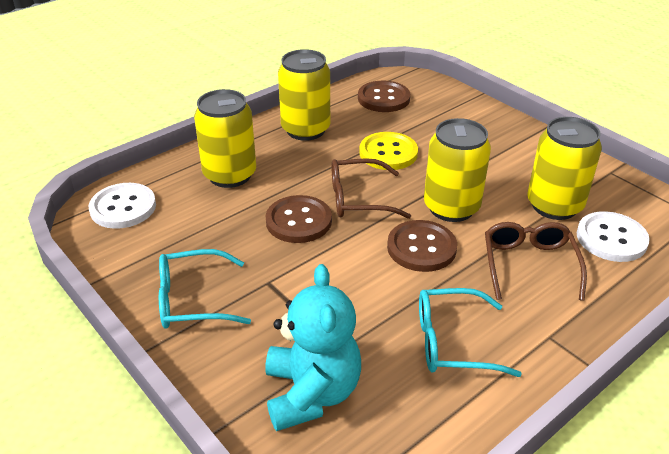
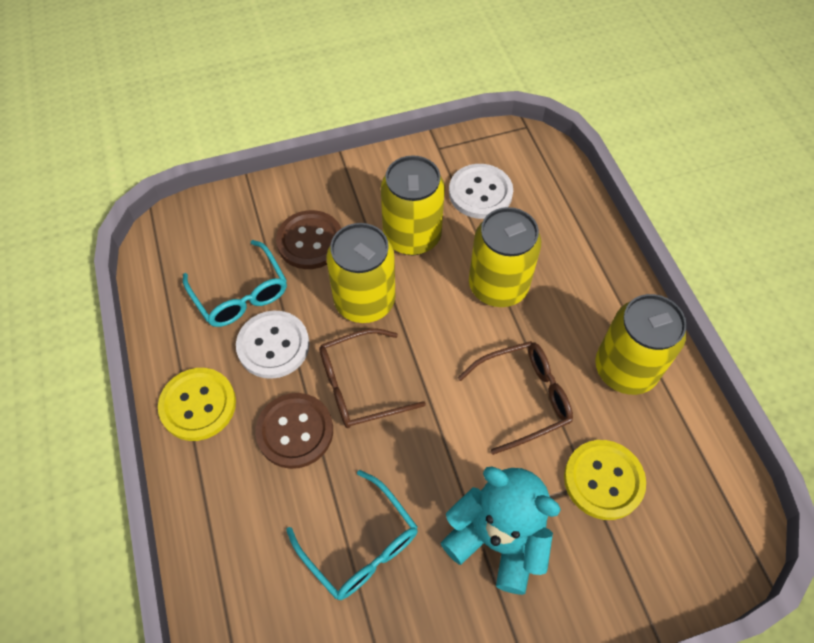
brown button: 3 -> 2
yellow button: 1 -> 2

